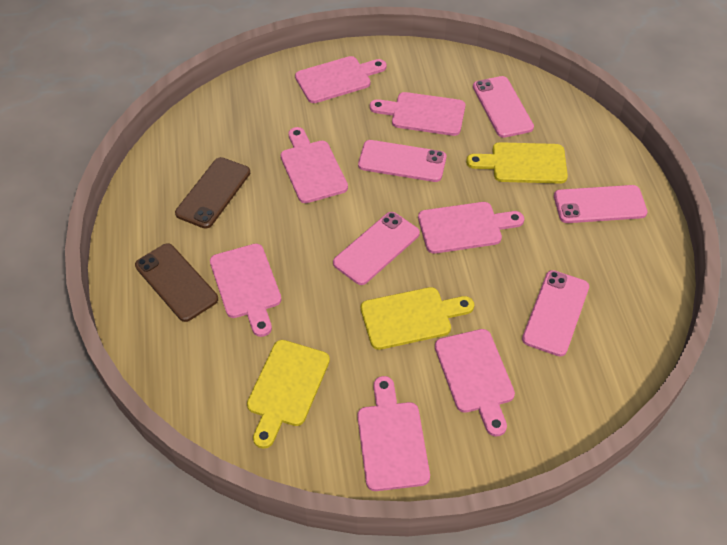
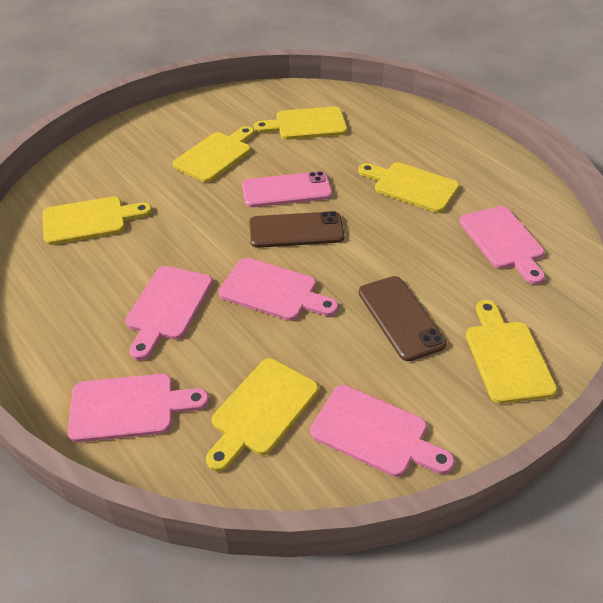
pink cutting board: 7 -> 5
pink phone: 5 -> 1
yellow cutting board: 3 -> 6

